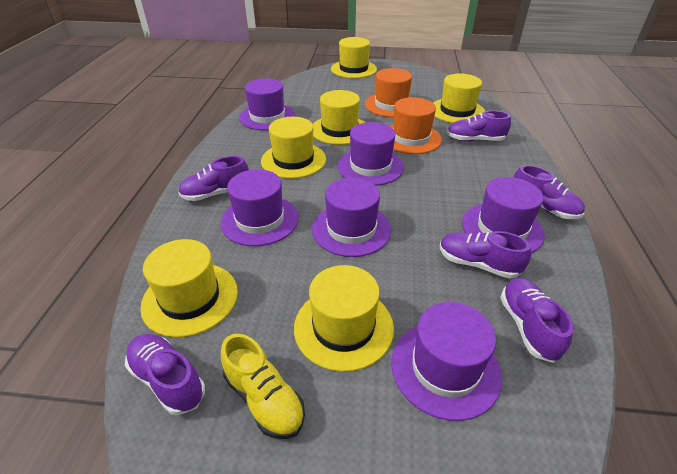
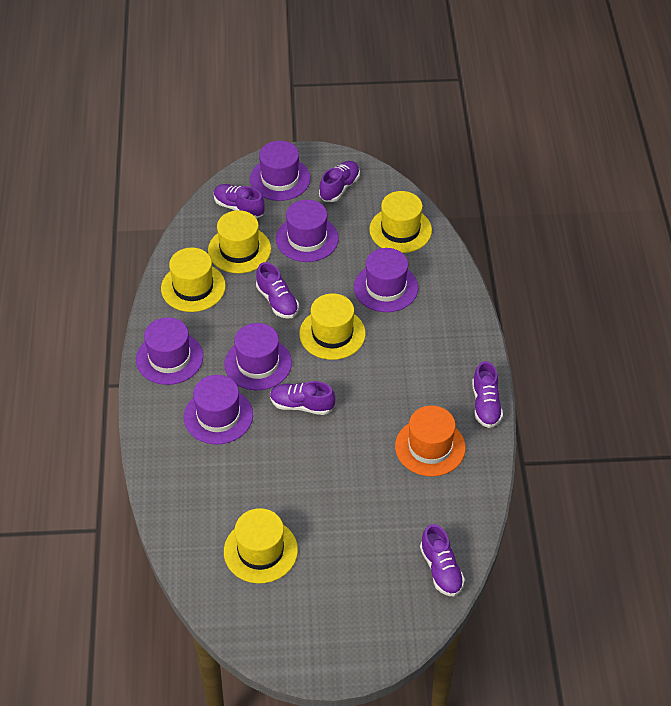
orange hat: 2 -> 1
yellow hat: 6 -> 5
yellow shoe: 1 -> 0

